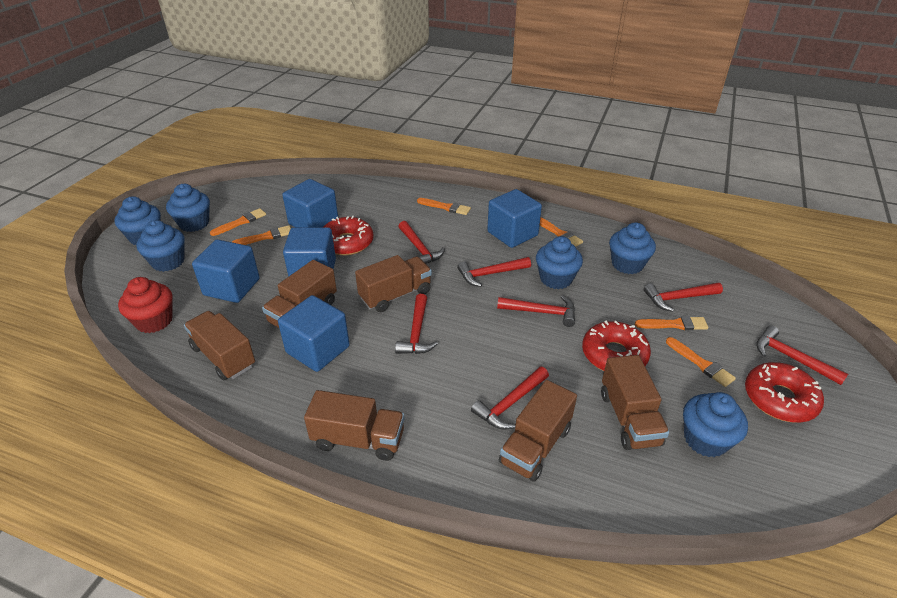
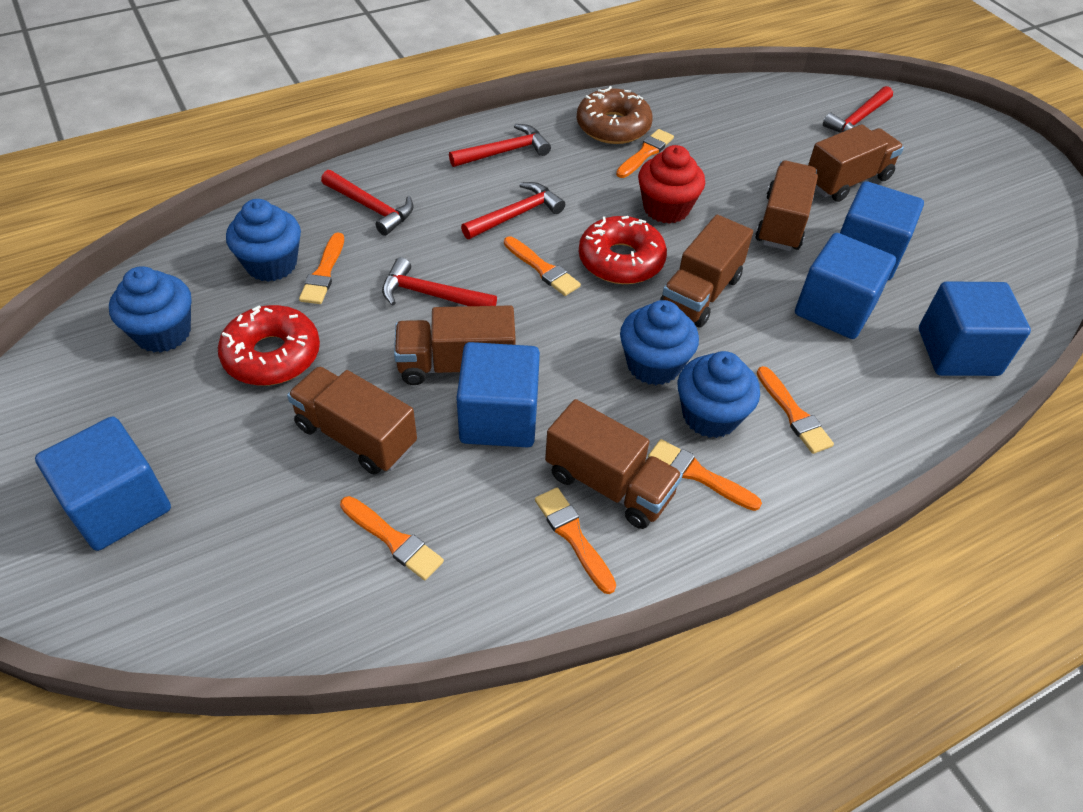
blue cupcake: 6 -> 4
brown donut: 0 -> 1
orange brush: 6 -> 7
red donut: 3 -> 2
red hammer: 7 -> 5

